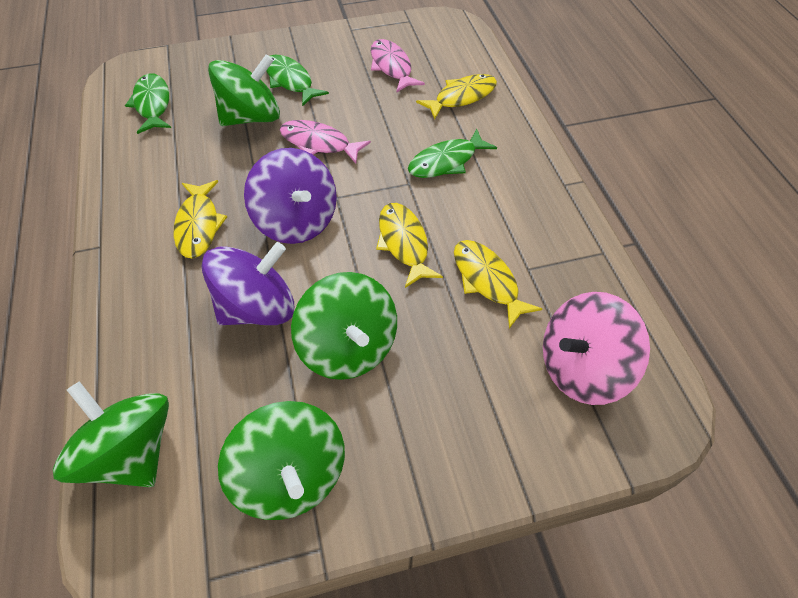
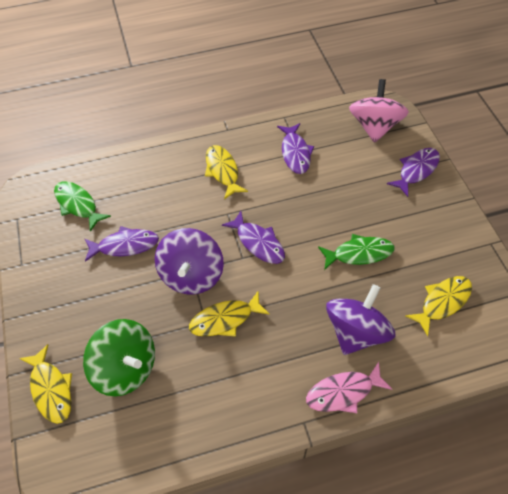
green fish: 3 -> 2
green spinning top: 4 -> 1
pink fish: 2 -> 1
purple fish: 0 -> 4

